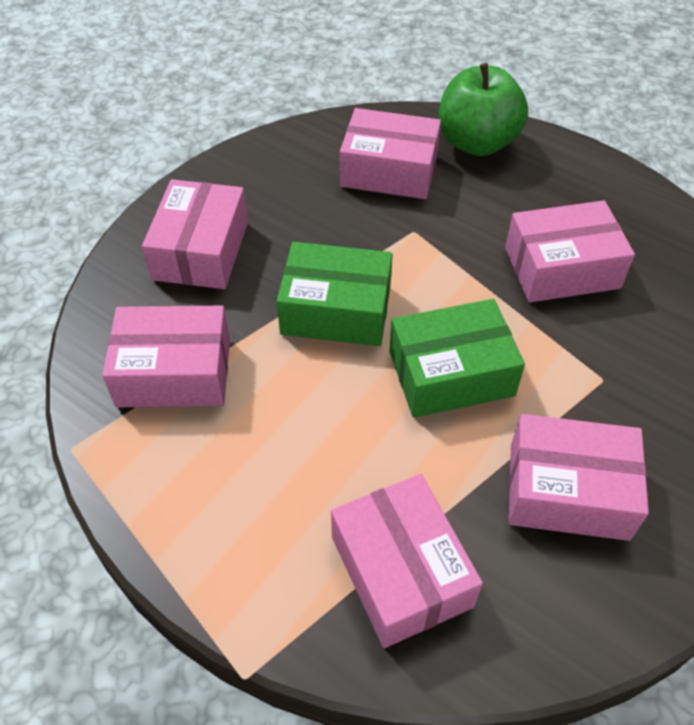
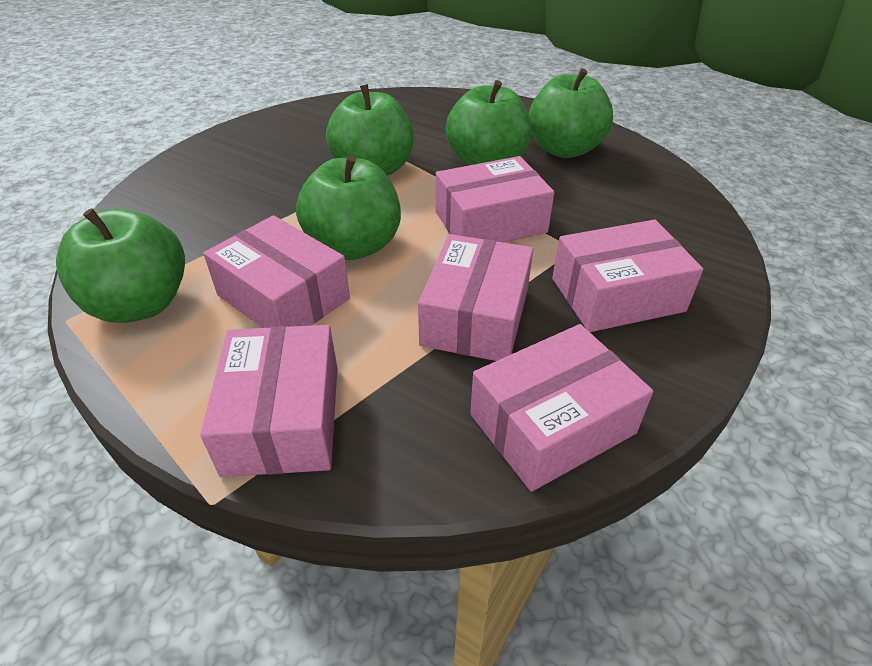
green apple: 1 -> 5
green box: 2 -> 0

